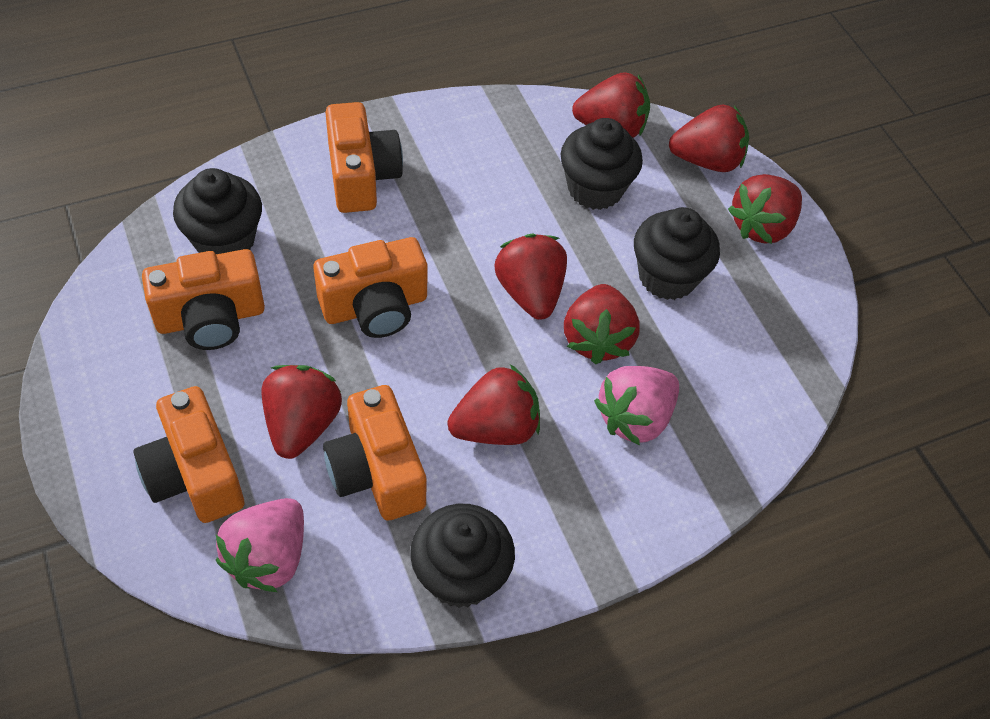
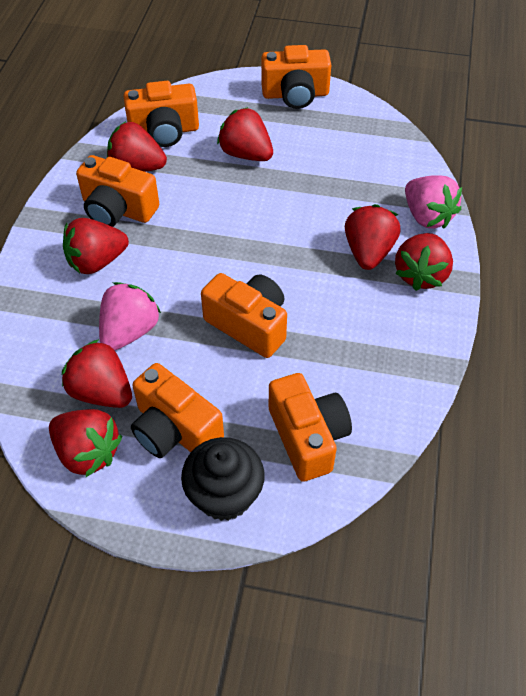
black cupcake: 4 -> 1
orange camera: 5 -> 6

